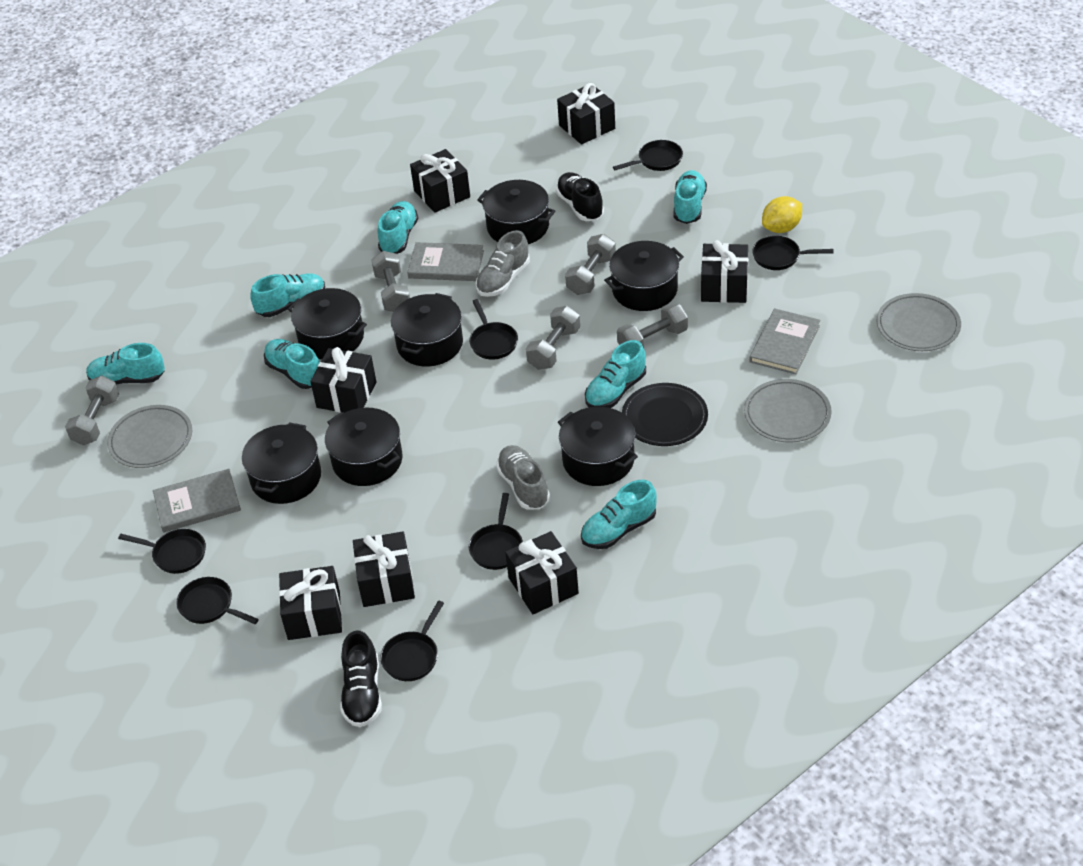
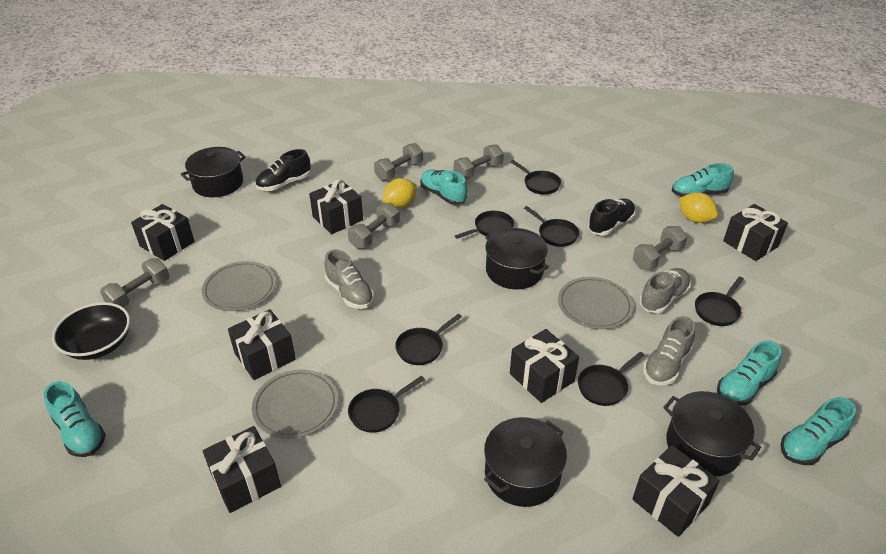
black bowl: 0 -> 1
black plate: 1 -> 0
black pot: 7 -> 4
grey book: 3 -> 0
grey shoe: 2 -> 3
turquoise shoe: 7 -> 5
yellow lemon: 1 -> 2

